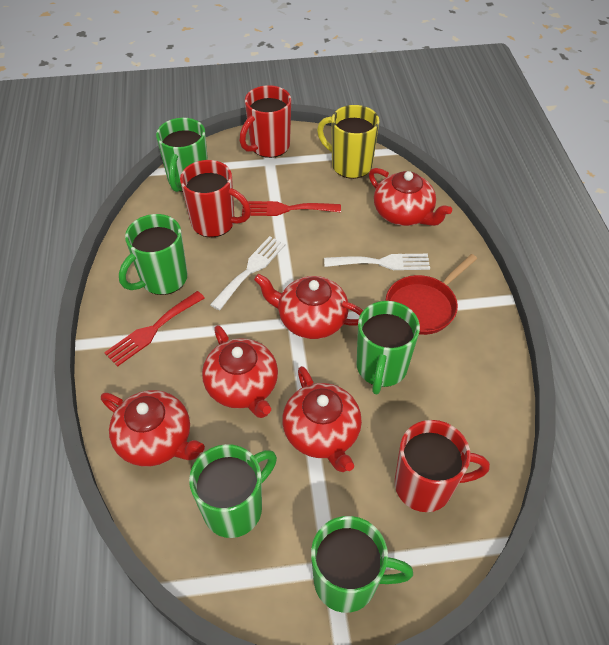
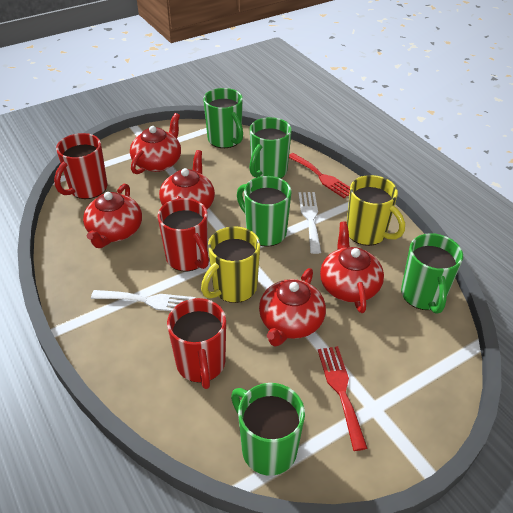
red pan: 1 -> 0
yellow mug: 1 -> 2

